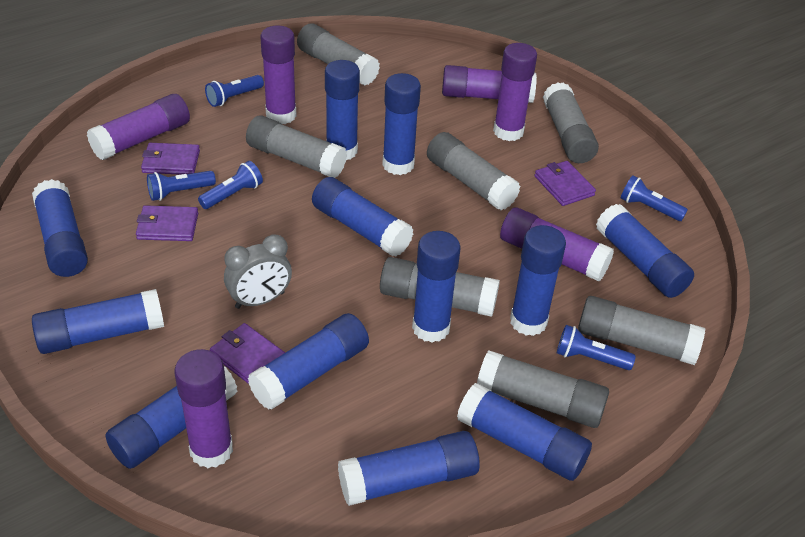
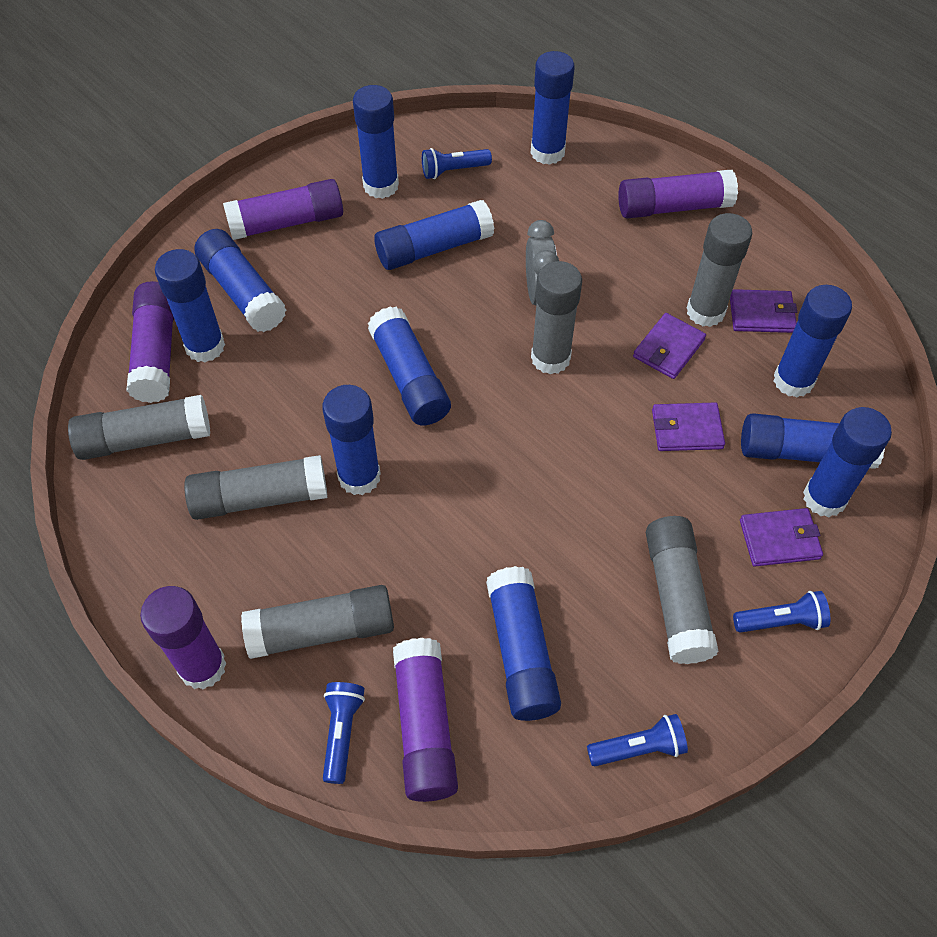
blue flashlight: 5 -> 4
blue glue stick: 12 -> 11
grey glue stick: 7 -> 6
purple glue stick: 6 -> 5

